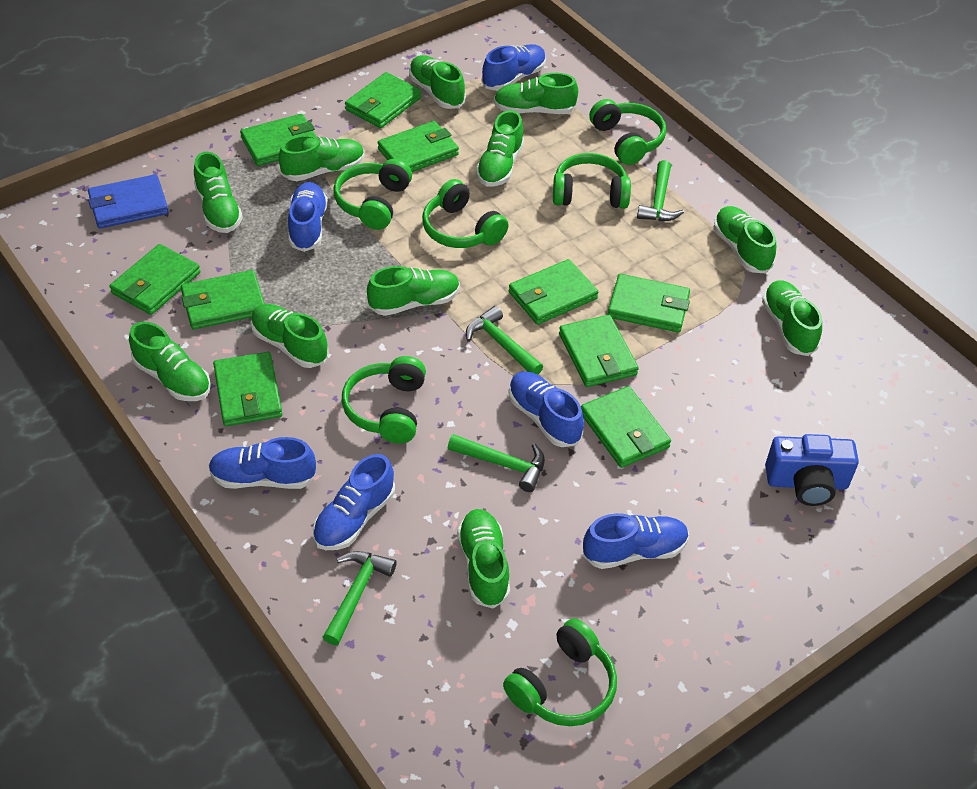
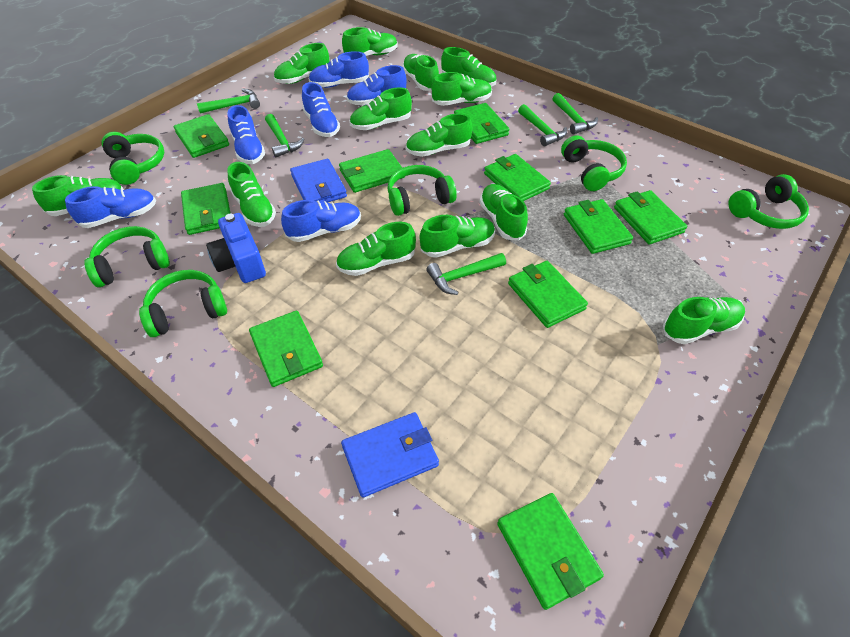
blue wallet: 1 -> 2
green hammer: 4 -> 5
green shoe: 11 -> 13

